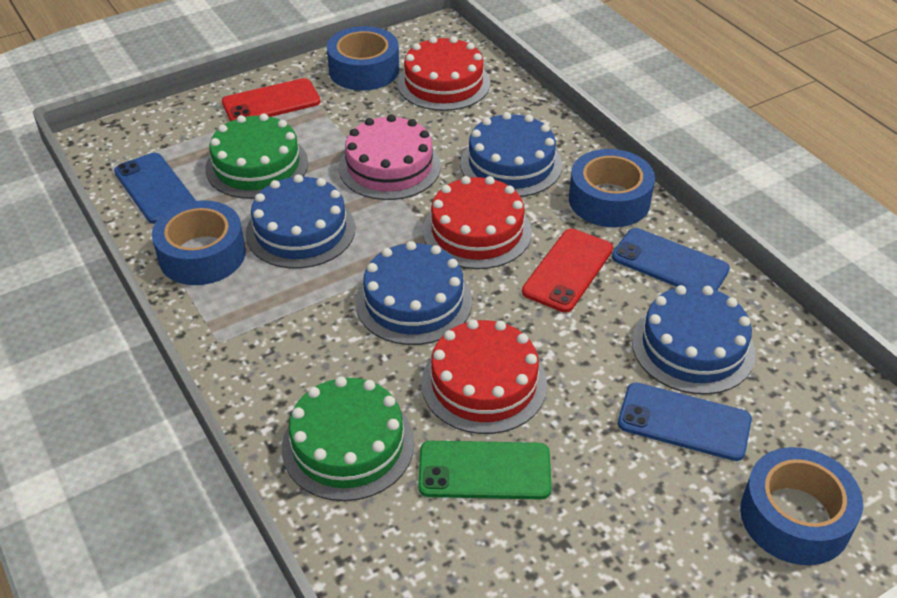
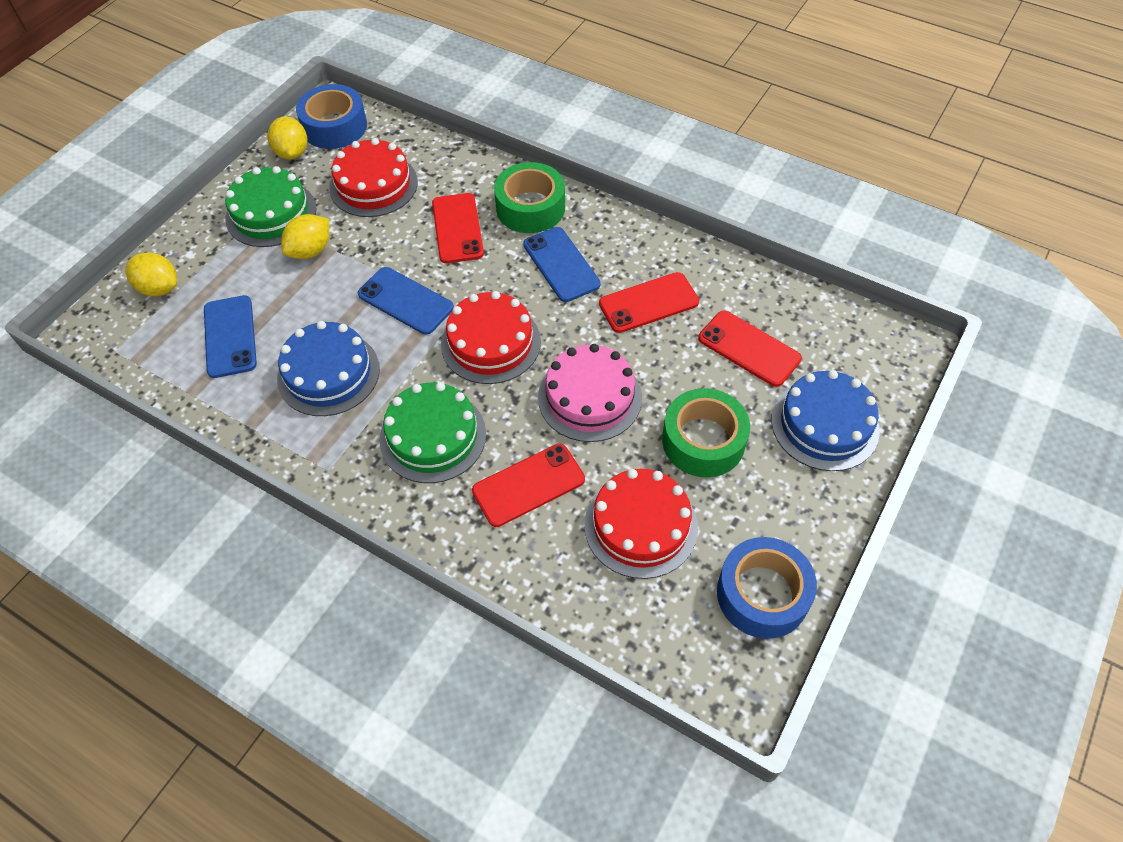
blue cake: 4 -> 2
blue tape: 4 -> 2
green phone: 1 -> 0
green tape: 0 -> 2
red phone: 2 -> 4
yellow lemon: 0 -> 3

